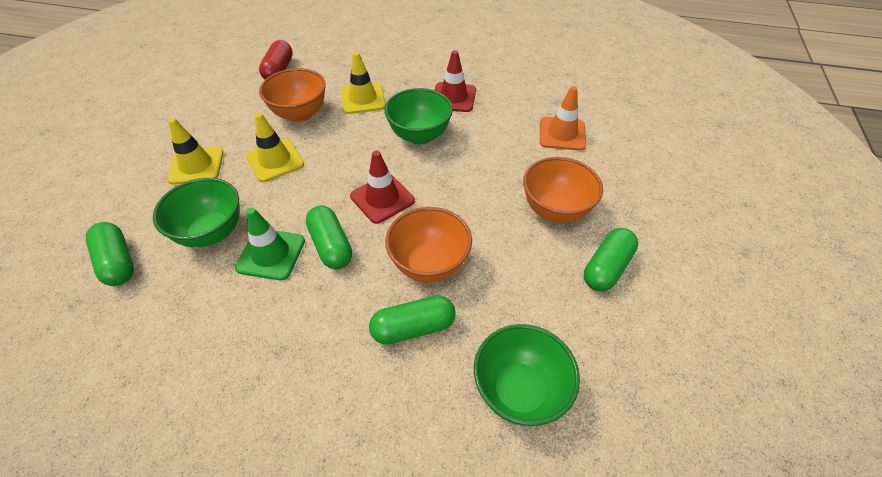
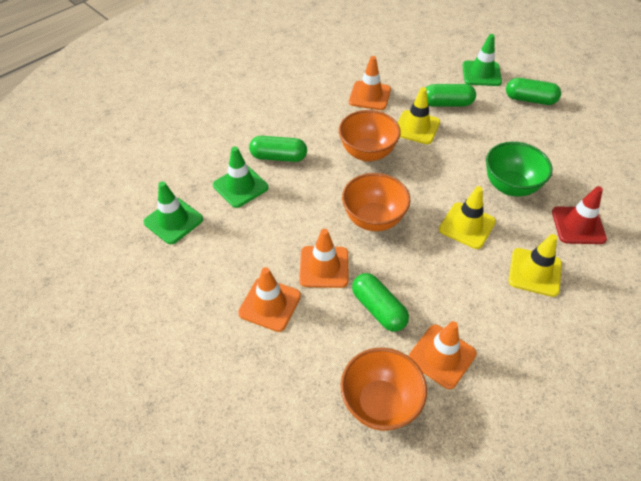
green bowl: 3 -> 1
green traffic cone: 1 -> 3
orange traffic cone: 1 -> 4
red capsule: 1 -> 0
red traffic cone: 2 -> 1

